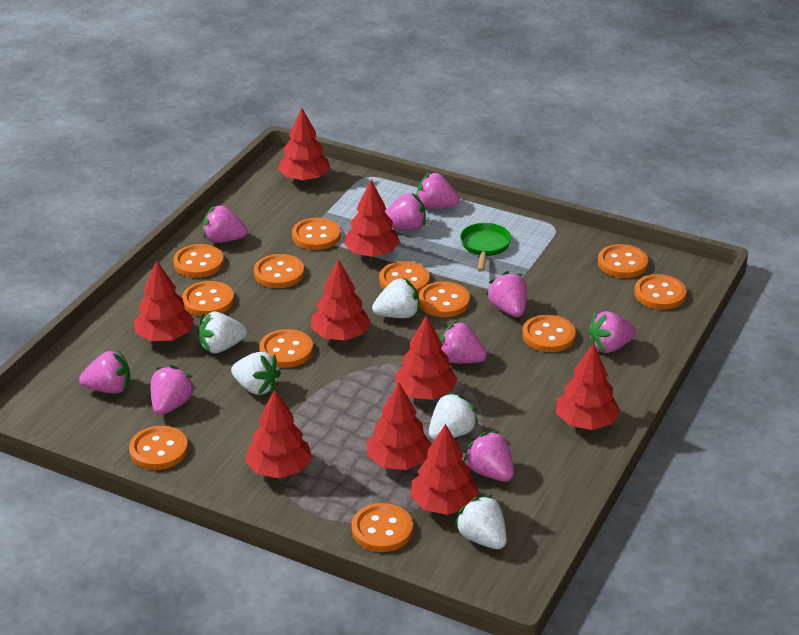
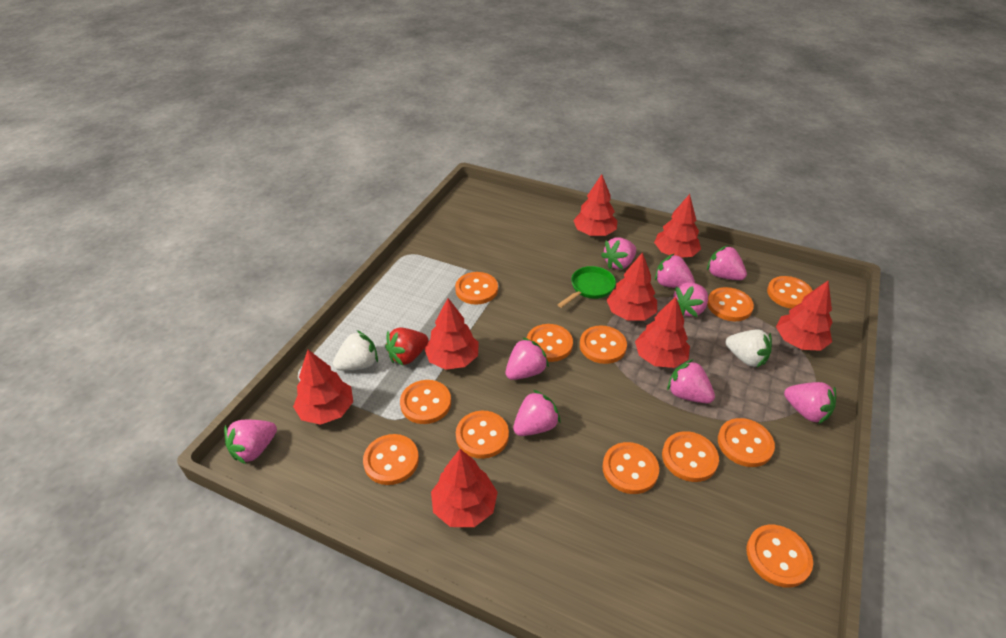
red strawberry: 0 -> 1
red tree: 9 -> 8
white strawberry: 5 -> 2

